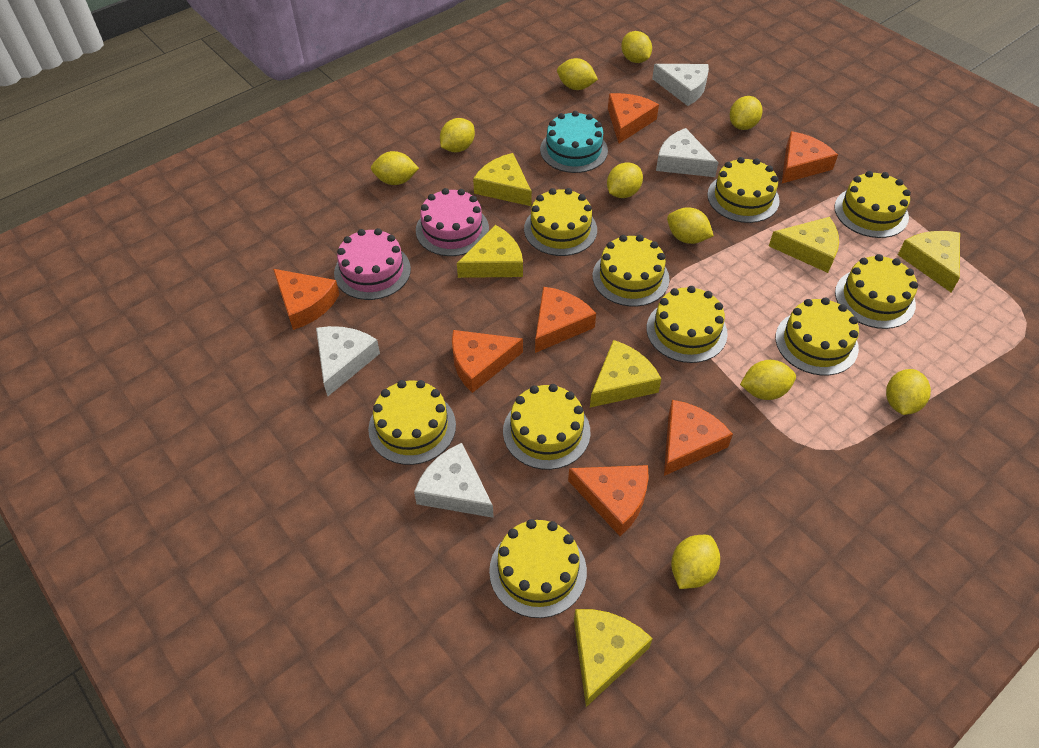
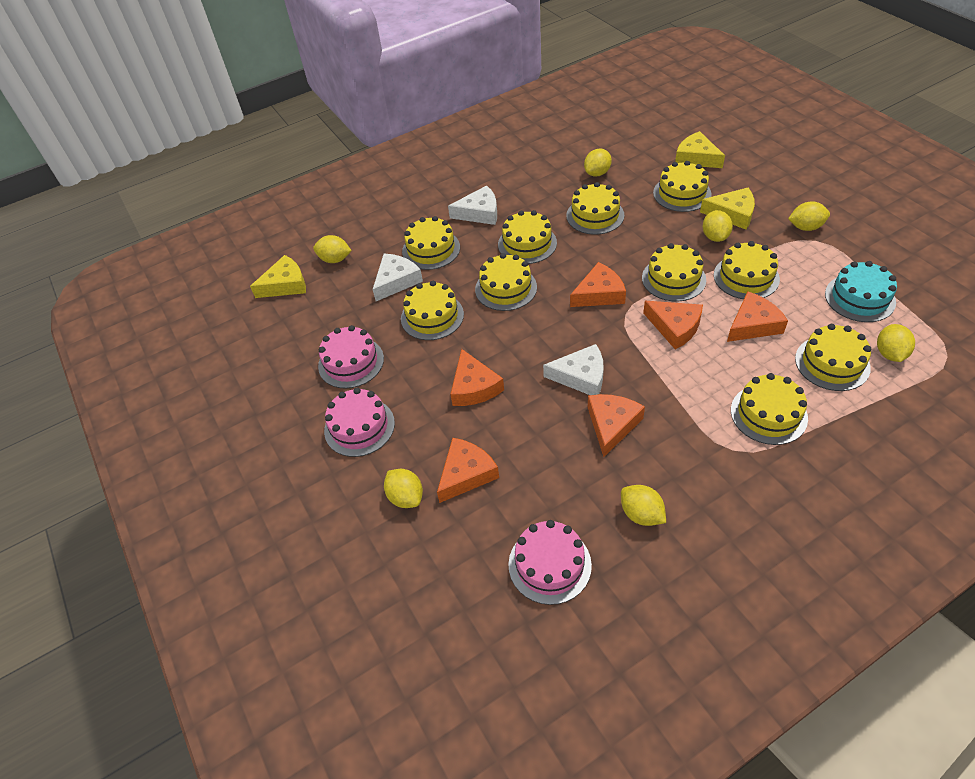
orange cheese: 7 -> 6
pink cake: 2 -> 3
white cheese: 4 -> 3
yellow cheese: 6 -> 3
yellow lemon: 10 -> 7

